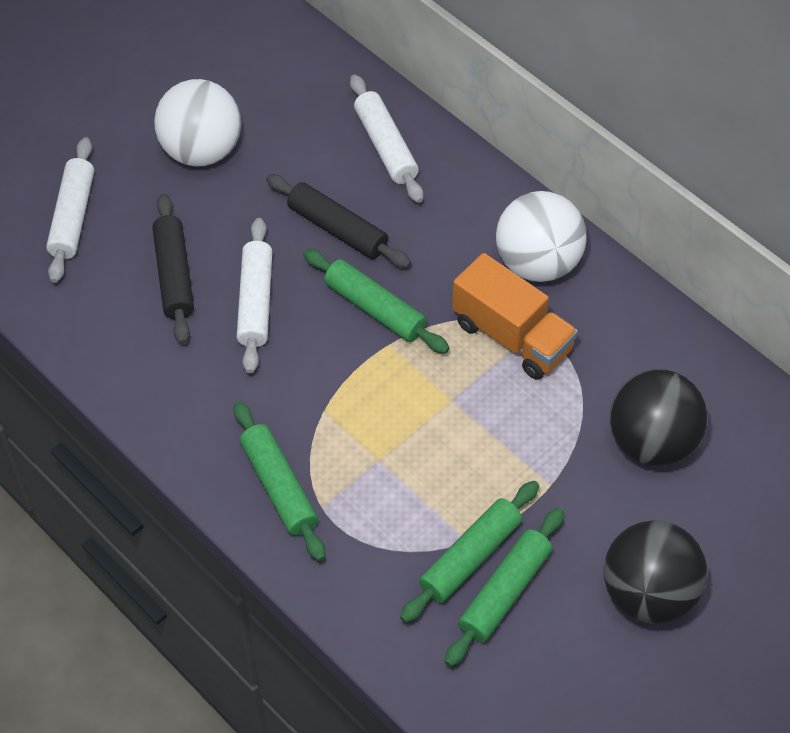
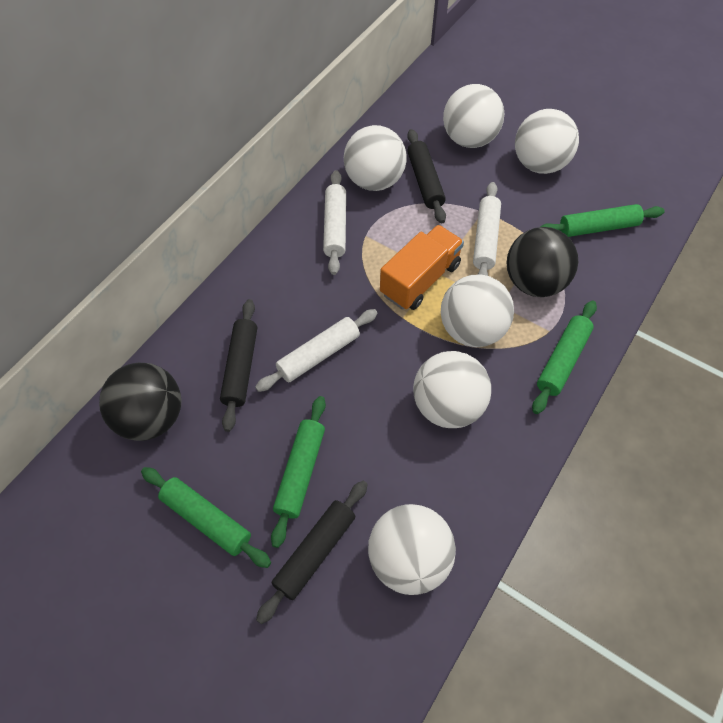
black rolling pin: 2 -> 3
white ball: 2 -> 6

